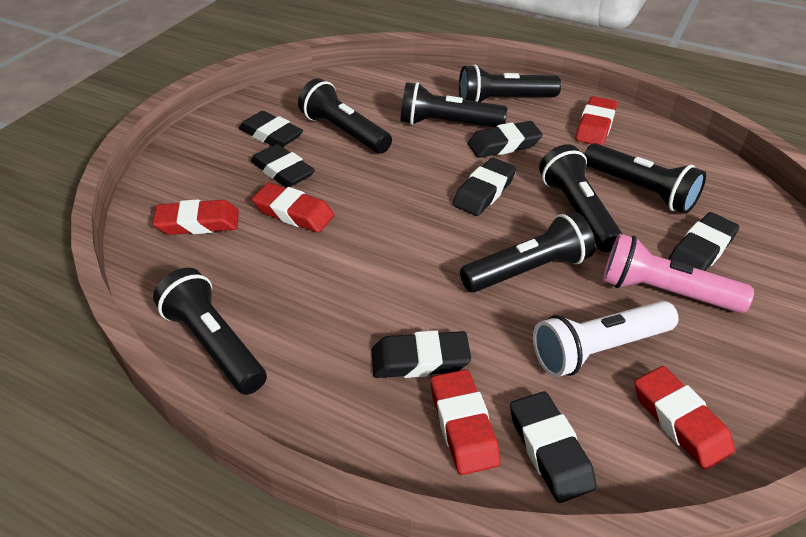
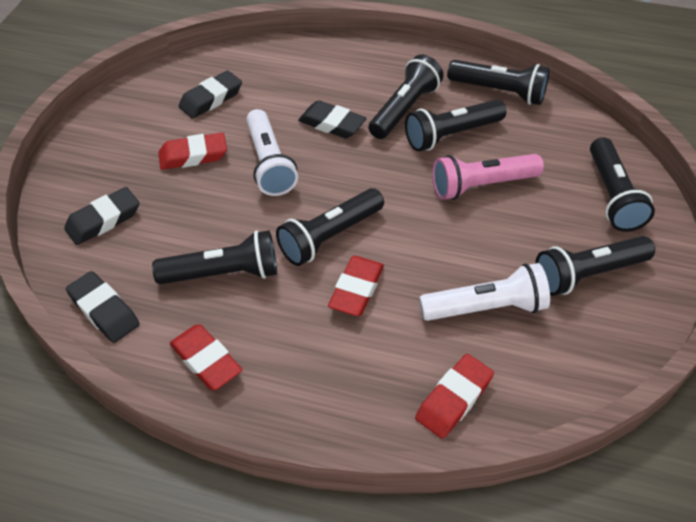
black eraser: 7 -> 4
red eraser: 5 -> 4
white flashlight: 1 -> 2

